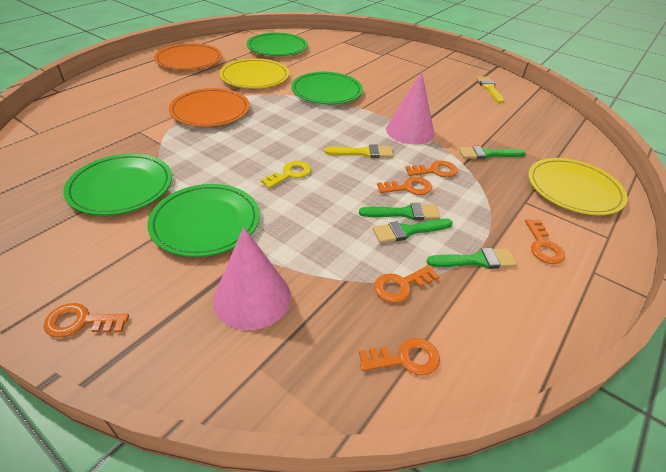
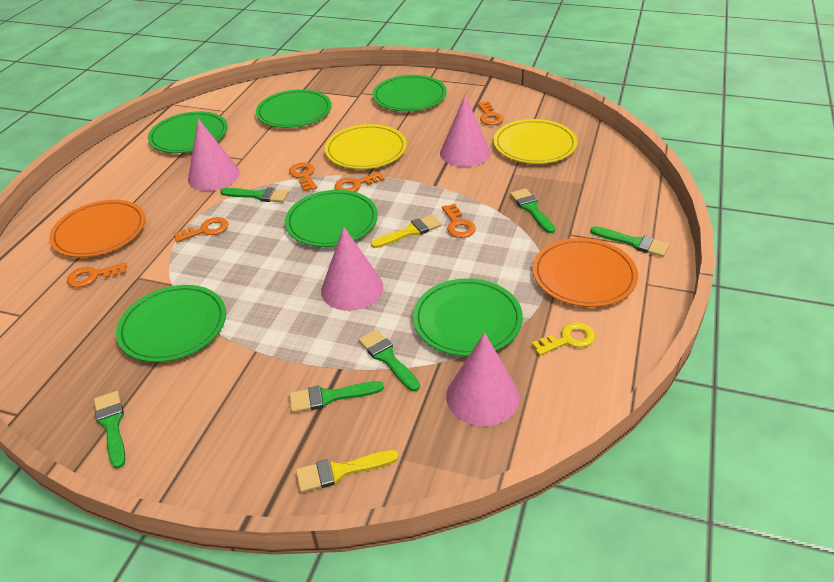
green brush: 4 -> 6
green plate: 4 -> 6
pink cone: 2 -> 4

